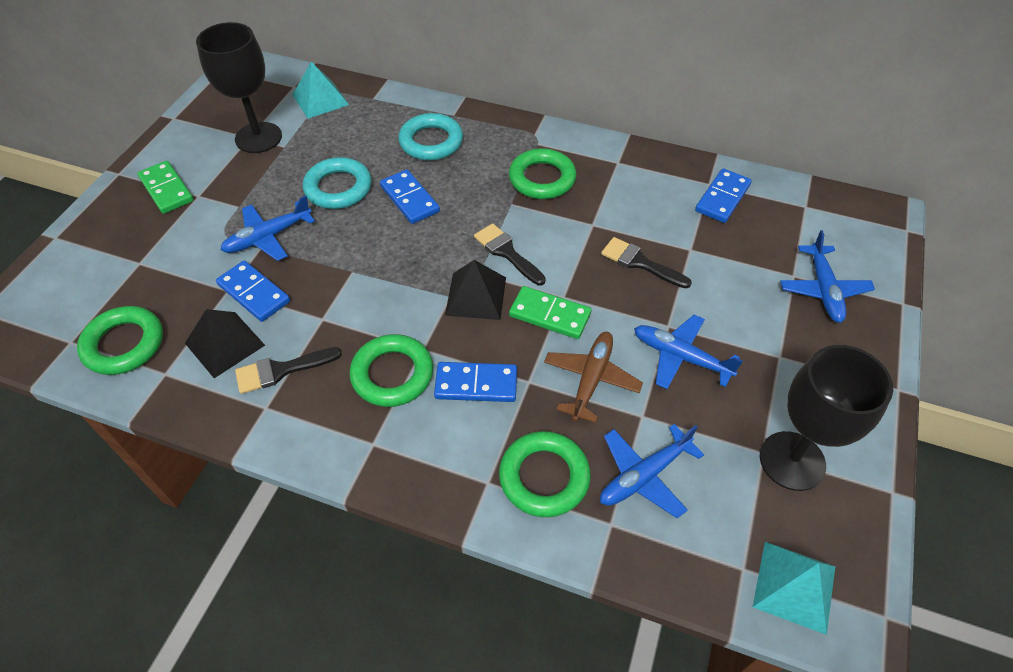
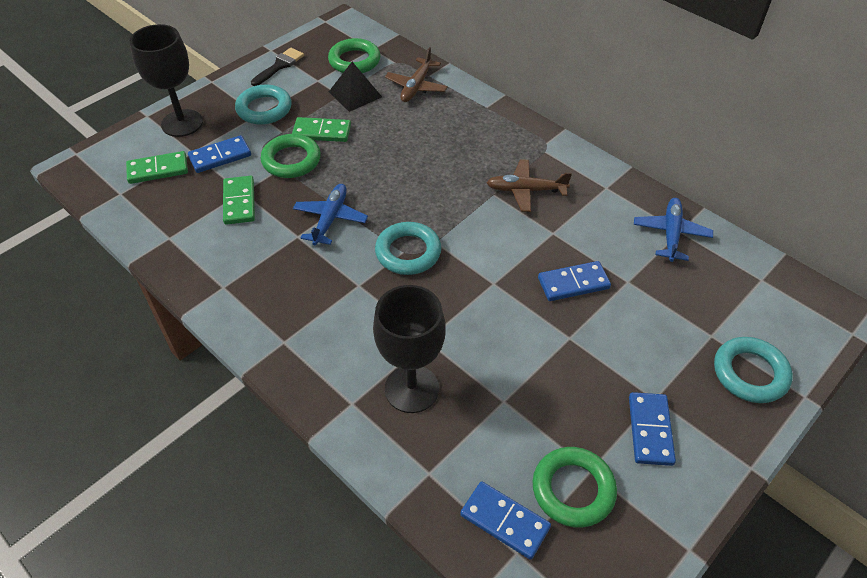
black brush: 3 -> 1
black pyramid: 2 -> 1
blue plane: 4 -> 2
brown plane: 1 -> 2
green domino: 2 -> 3
green ring: 4 -> 3
turquoise pyramid: 2 -> 0
turquoise ring: 2 -> 3

